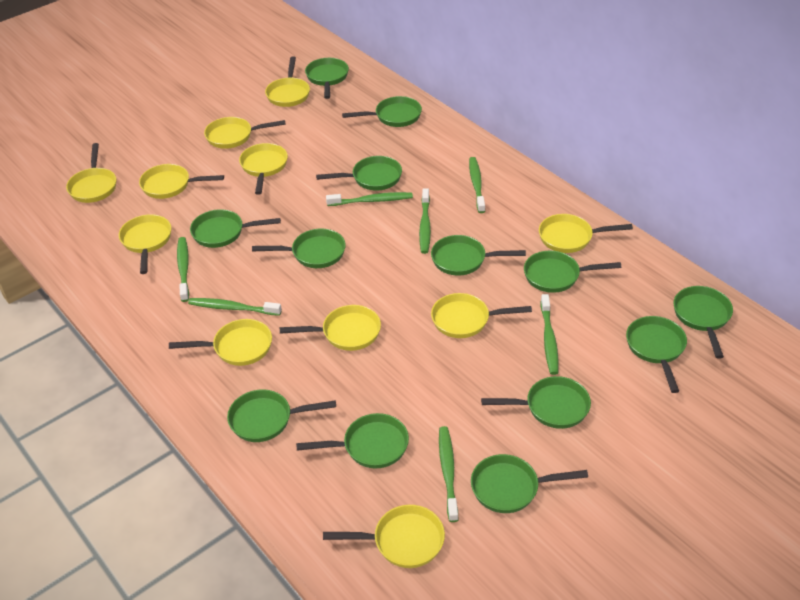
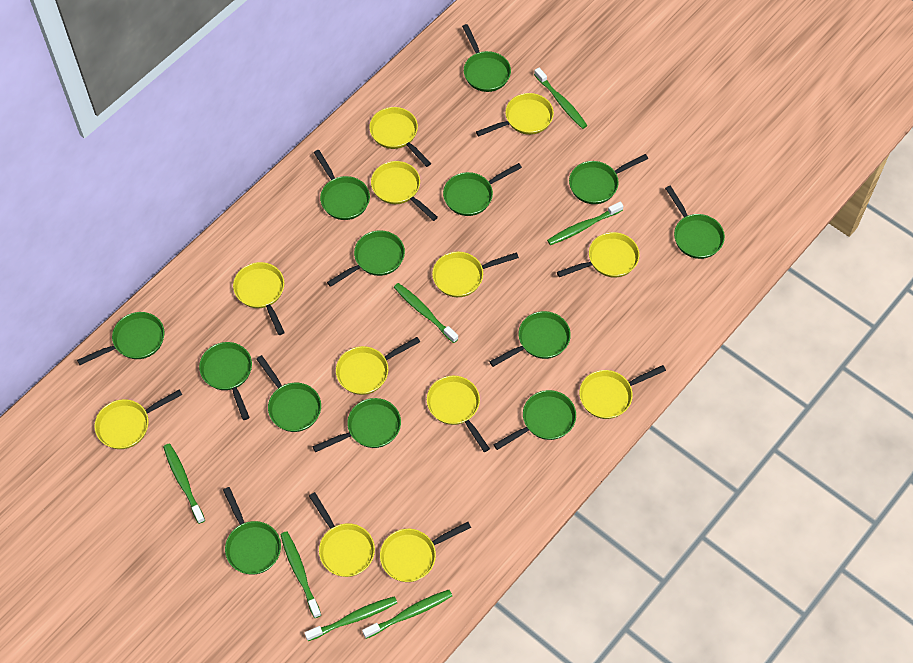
yellow pan: 11 -> 12

